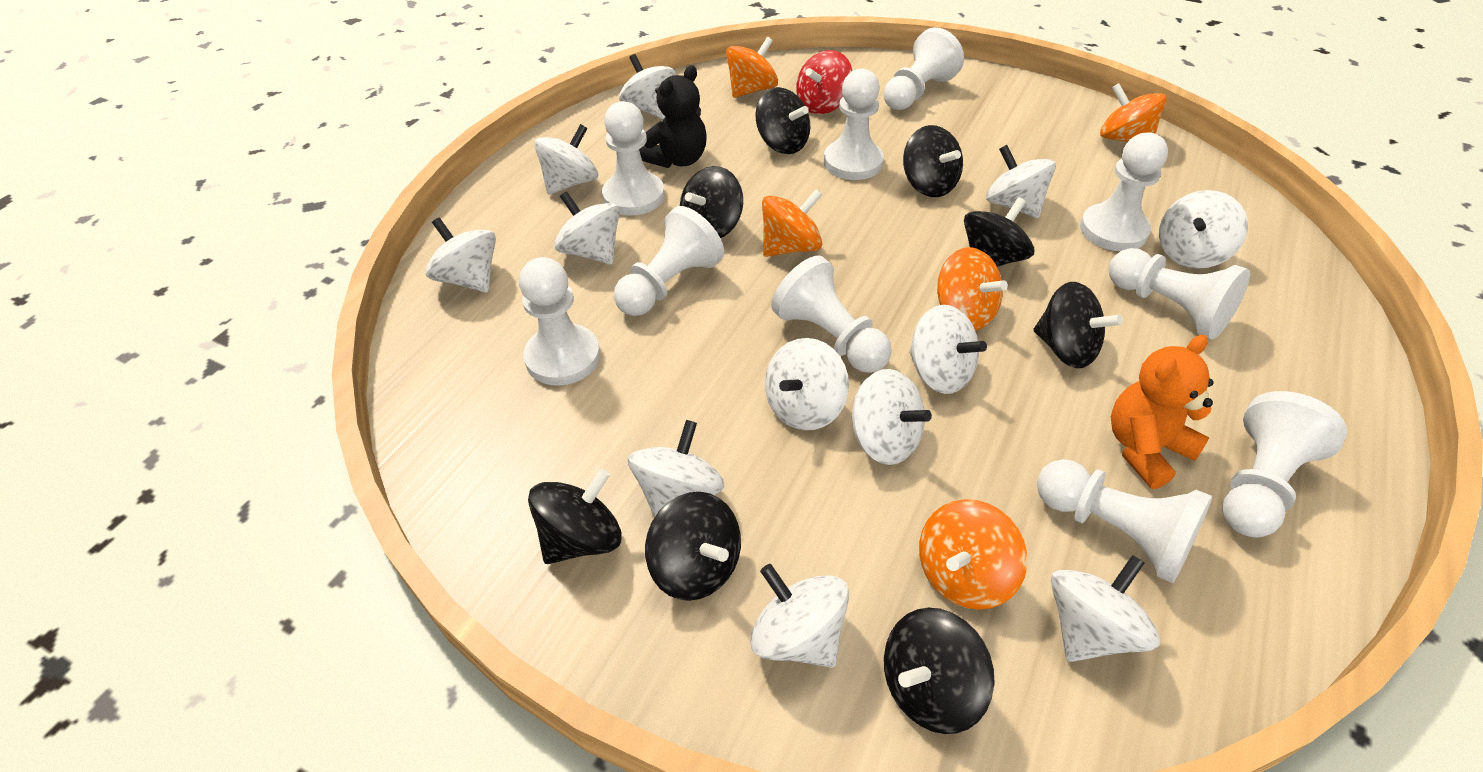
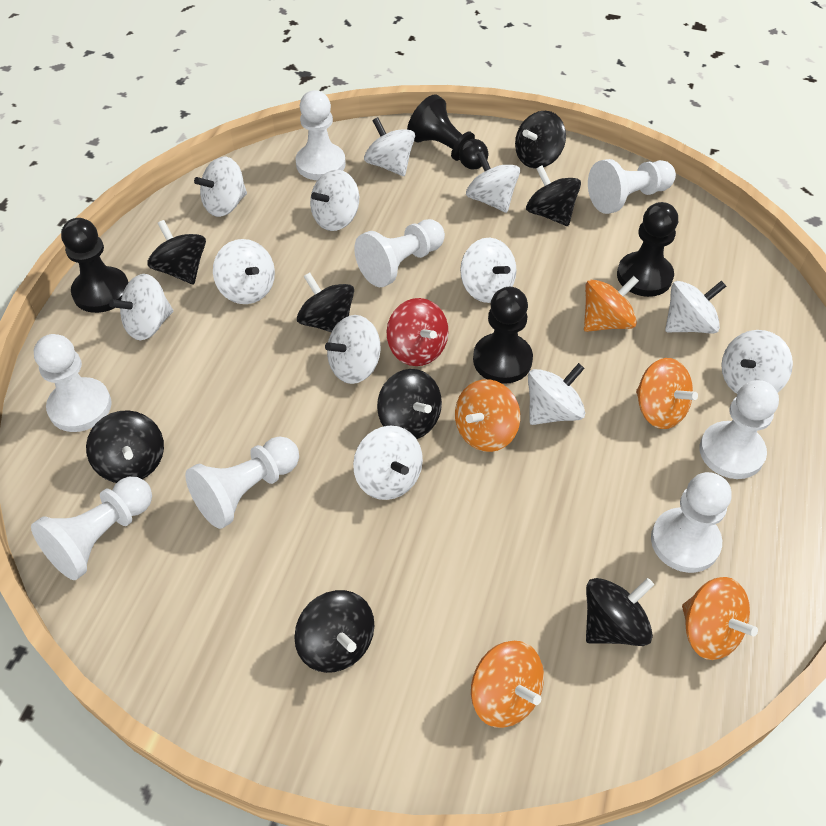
black pawn: 0 -> 4
black teddy bear: 1 -> 0
orange teddy bear: 1 -> 0
white pawn: 10 -> 8

